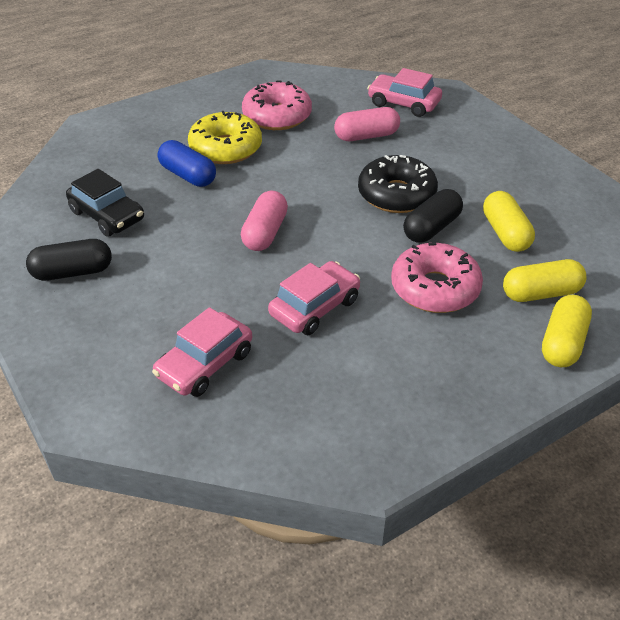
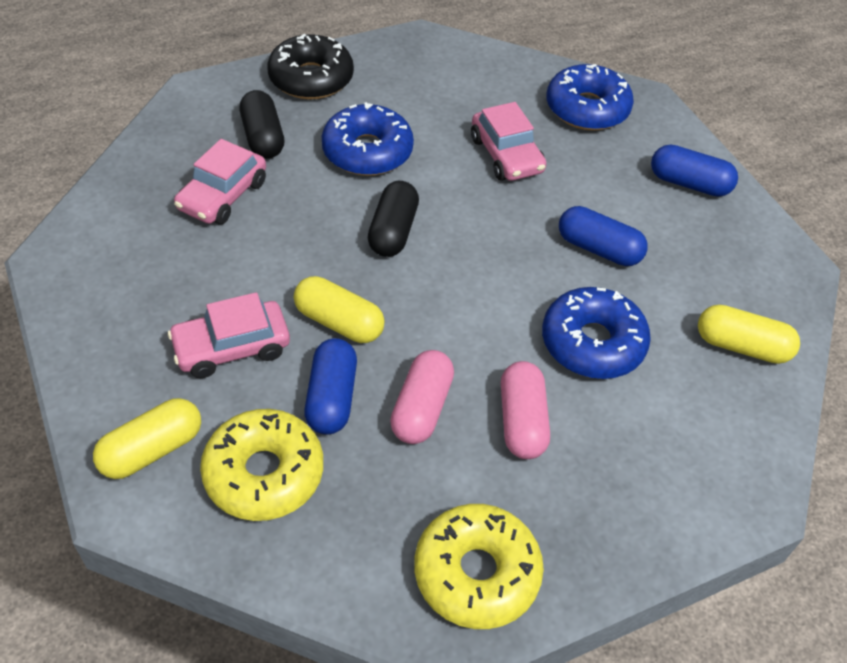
black car: 1 -> 0
blue capsule: 1 -> 3
blue donut: 0 -> 3
pink donut: 2 -> 0
yellow donut: 1 -> 2

